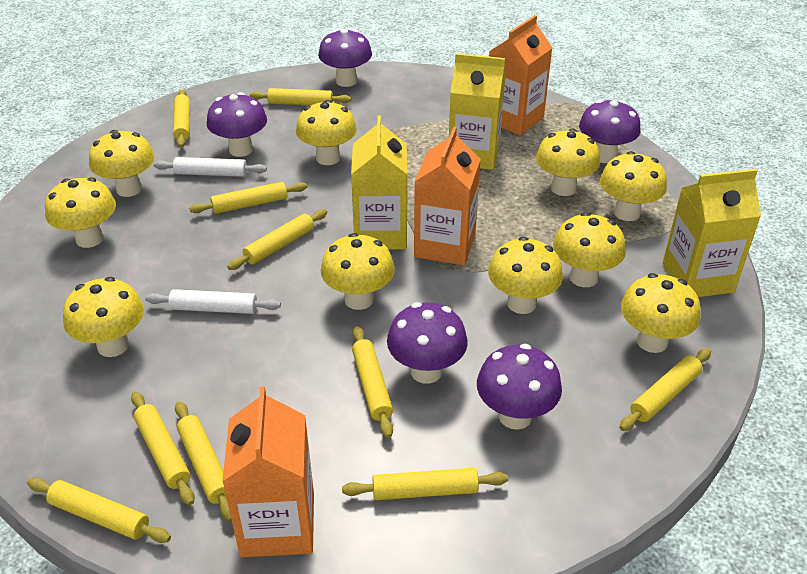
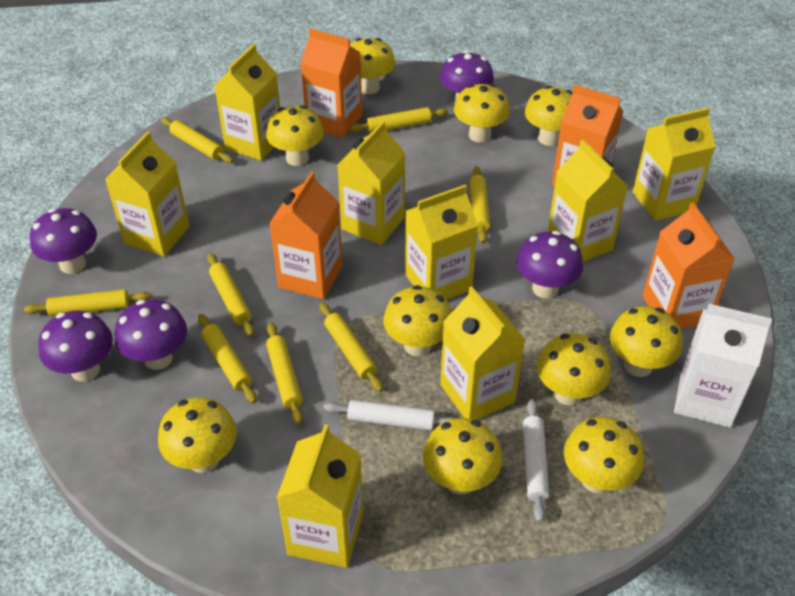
orange carton: 3 -> 4
white carton: 0 -> 1
yellow carton: 3 -> 8
yellow rolling pin: 10 -> 8

